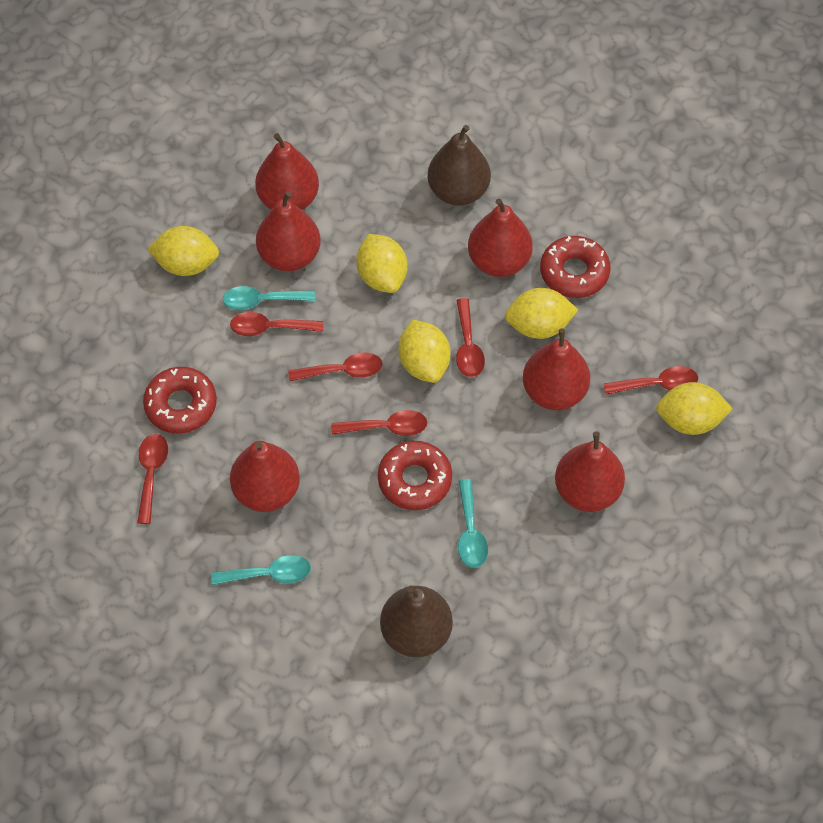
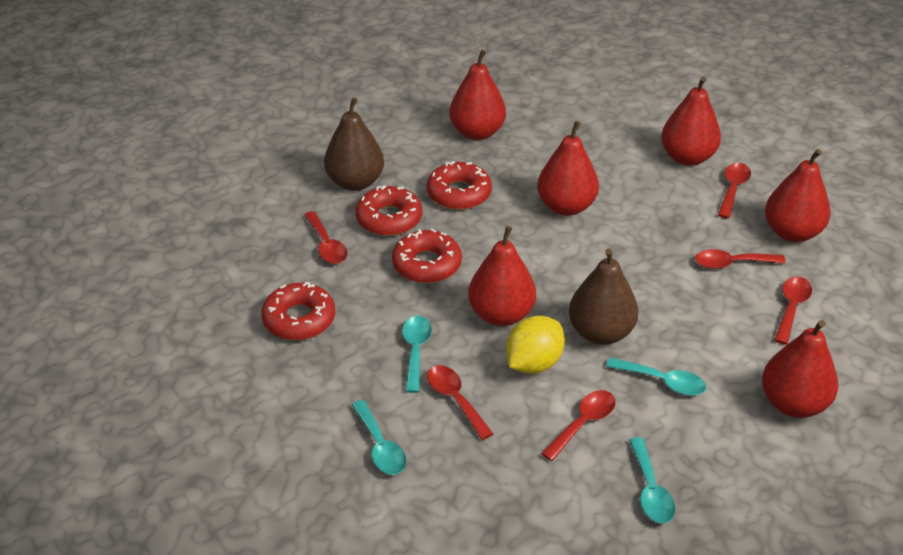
red donut: 3 -> 4
turquoise spoon: 3 -> 4
yellow lemon: 5 -> 1

